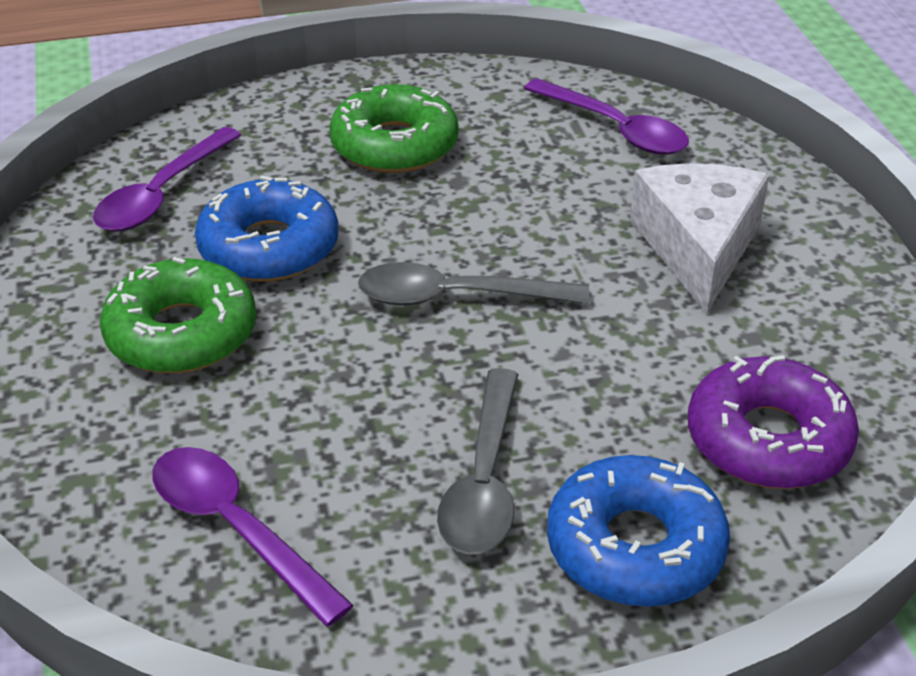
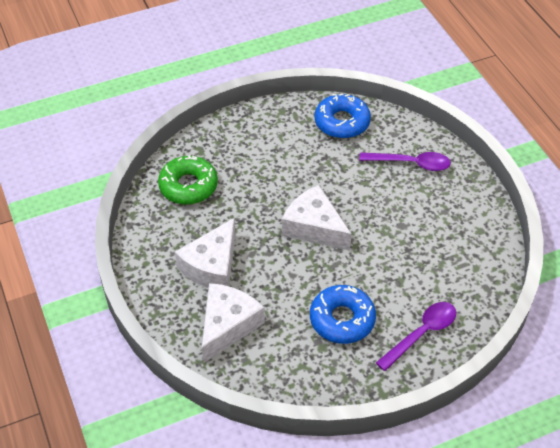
green donut: 2 -> 1
grey spoon: 2 -> 0
purple donut: 1 -> 0
purple spoon: 3 -> 2
white cheese: 1 -> 3

